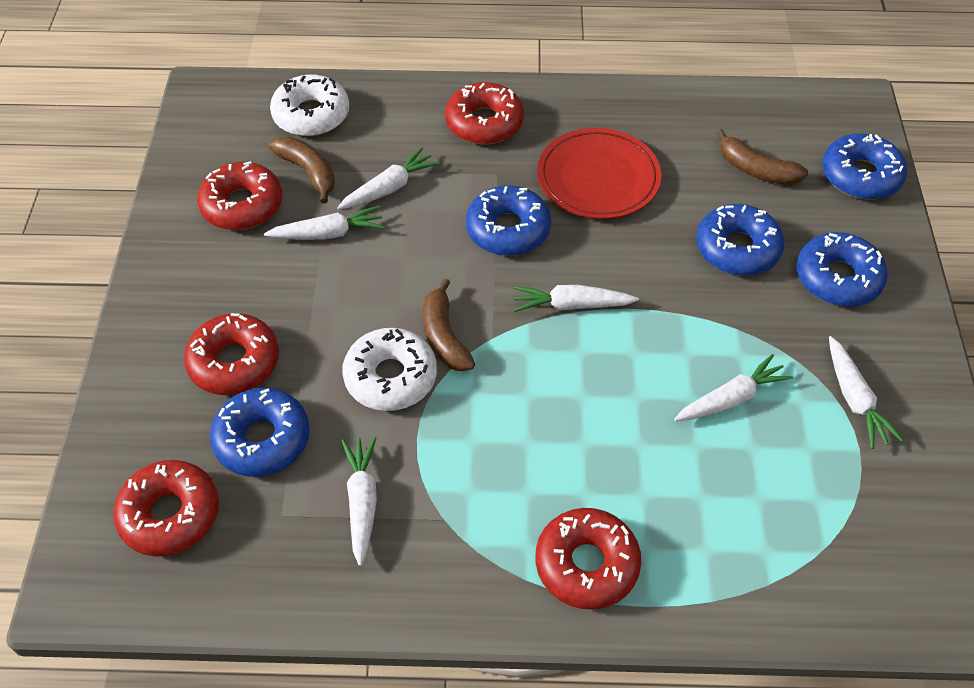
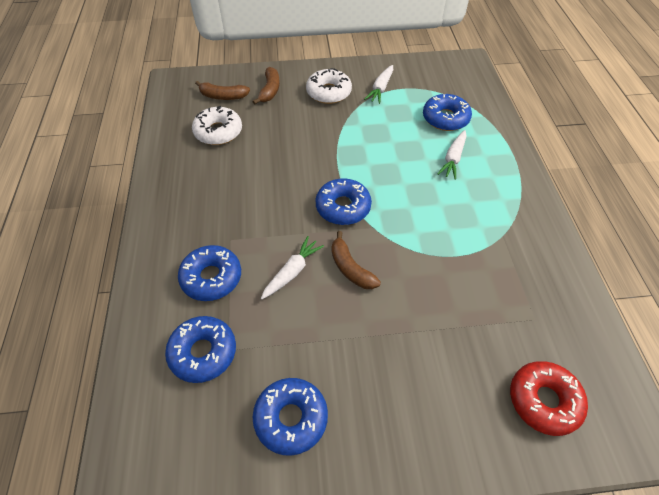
red donut: 5 -> 1
red plate: 1 -> 0
white carrot: 6 -> 3

